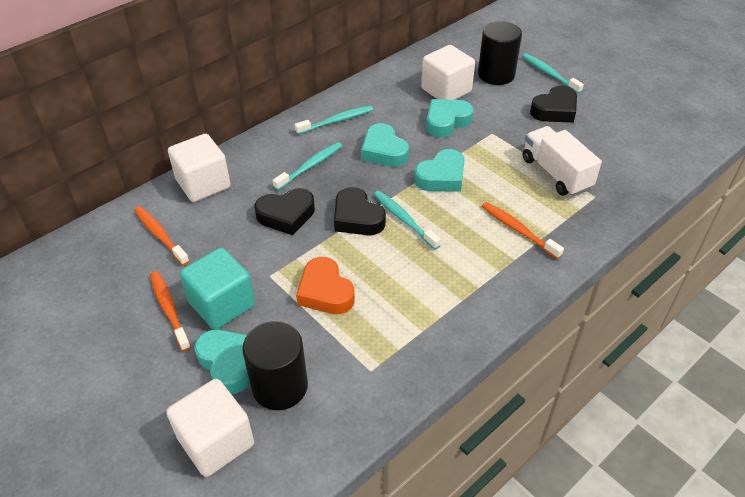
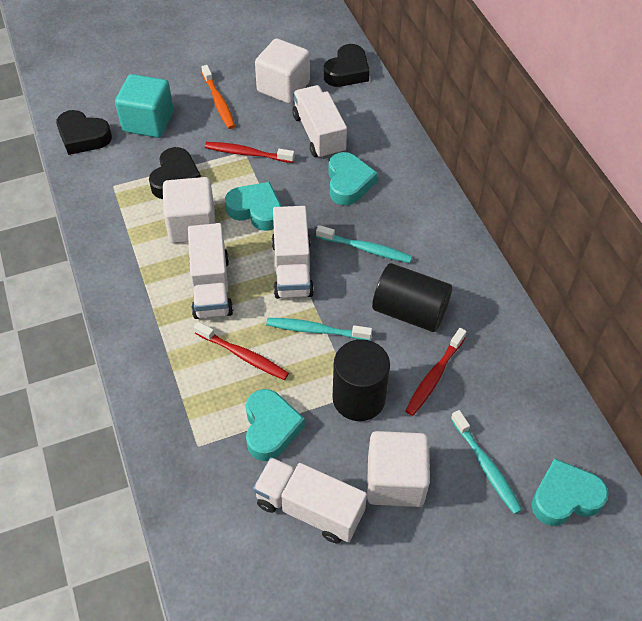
orange heart: 1 -> 0
orange toothbrush: 3 -> 1
red toothbrush: 0 -> 3
turquoise toothbrush: 4 -> 3
white truck: 1 -> 4

